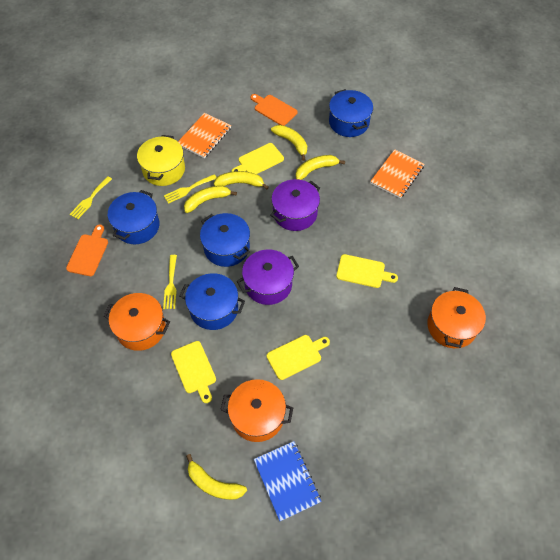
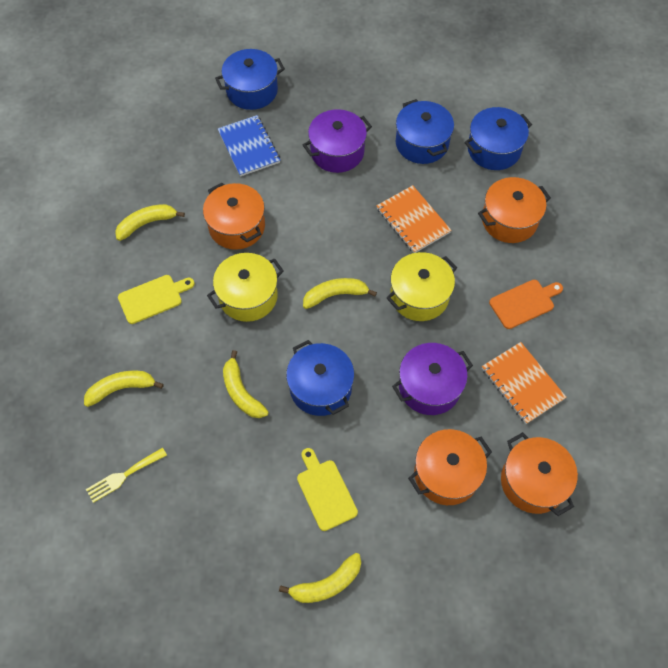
orange cutting board: 2 -> 1
orange pot: 3 -> 4
yellow cutting board: 4 -> 2
yellow fork: 3 -> 1
yellow pot: 1 -> 2

